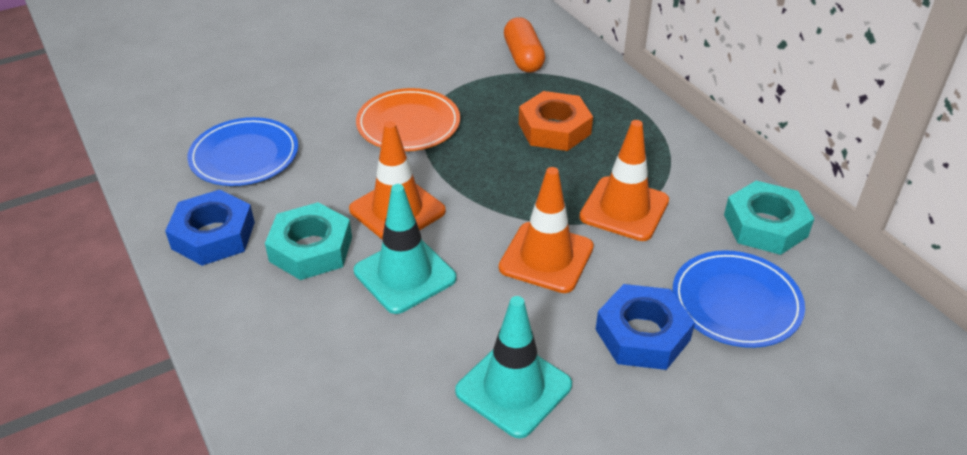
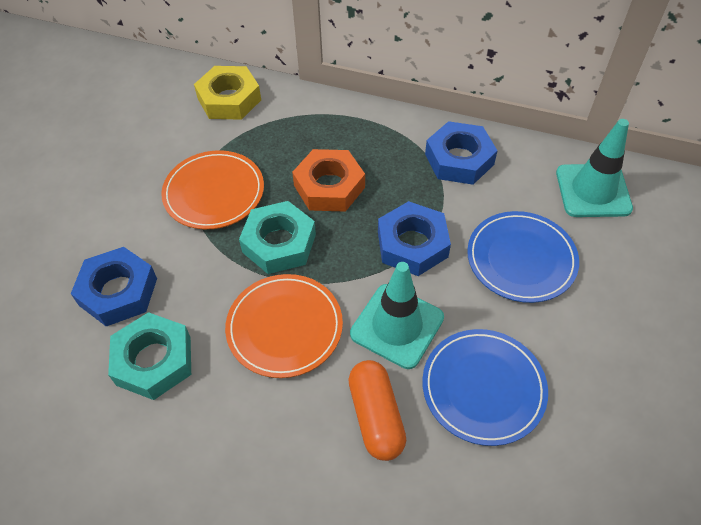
blue nut: 2 -> 3
orange plate: 1 -> 2
orange traffic cone: 3 -> 0
yellow nut: 0 -> 1

